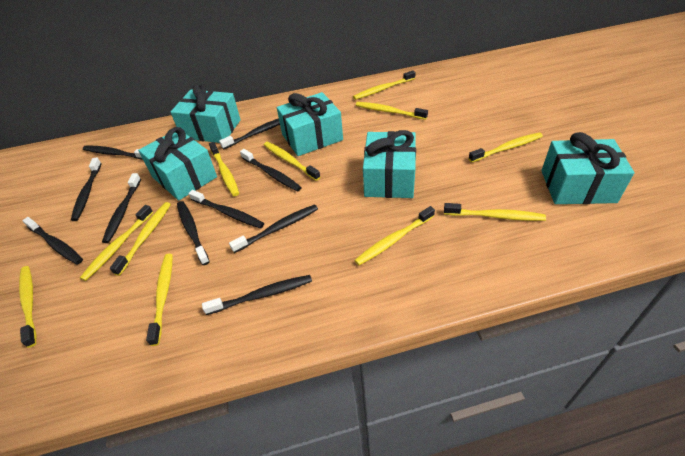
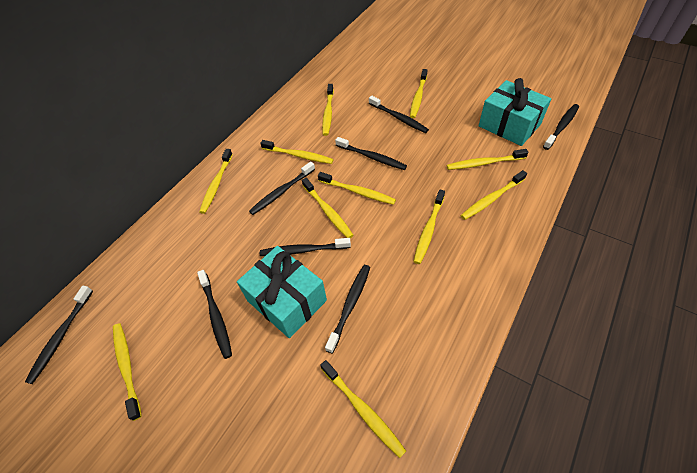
black toothbrush: 10 -> 8
turquoise gift: 5 -> 2

